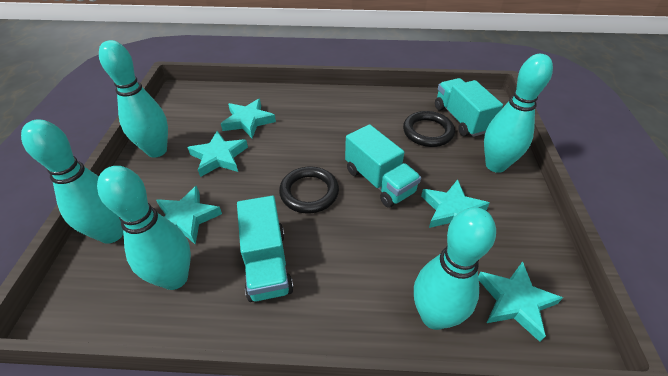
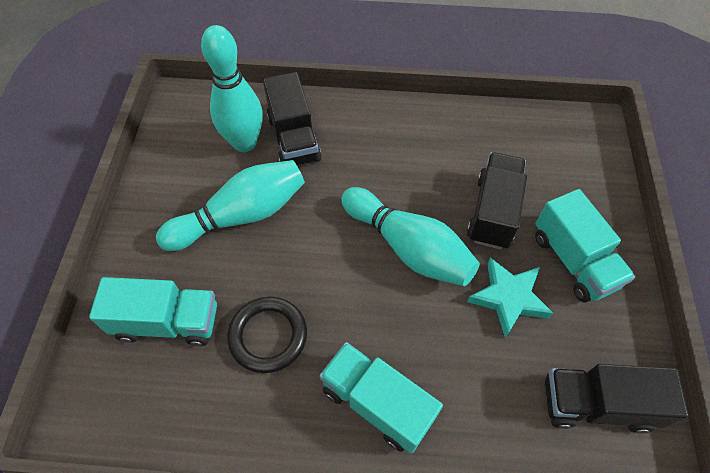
black ring: 2 -> 1
black truck: 0 -> 3
turquoise bowling pin: 5 -> 3
turquoise star: 5 -> 1

